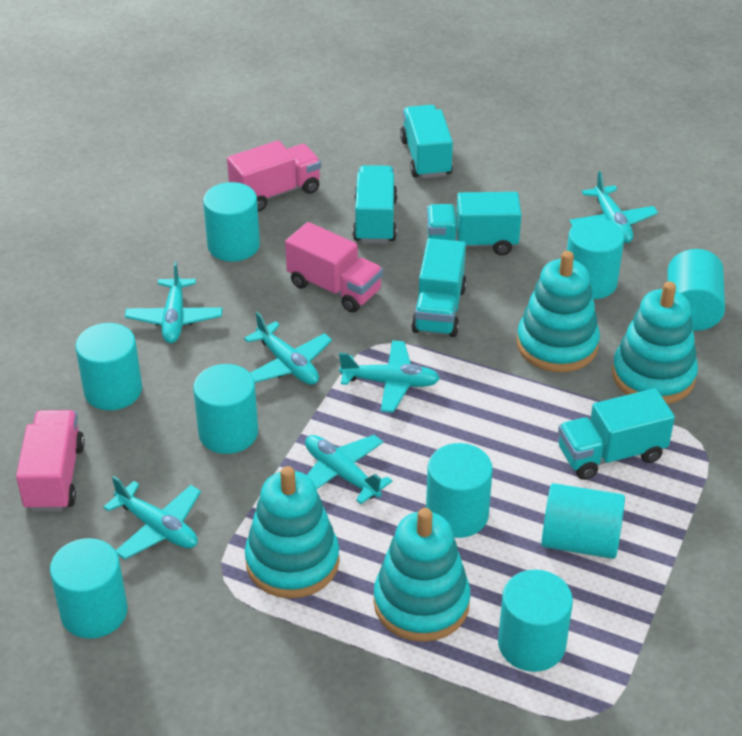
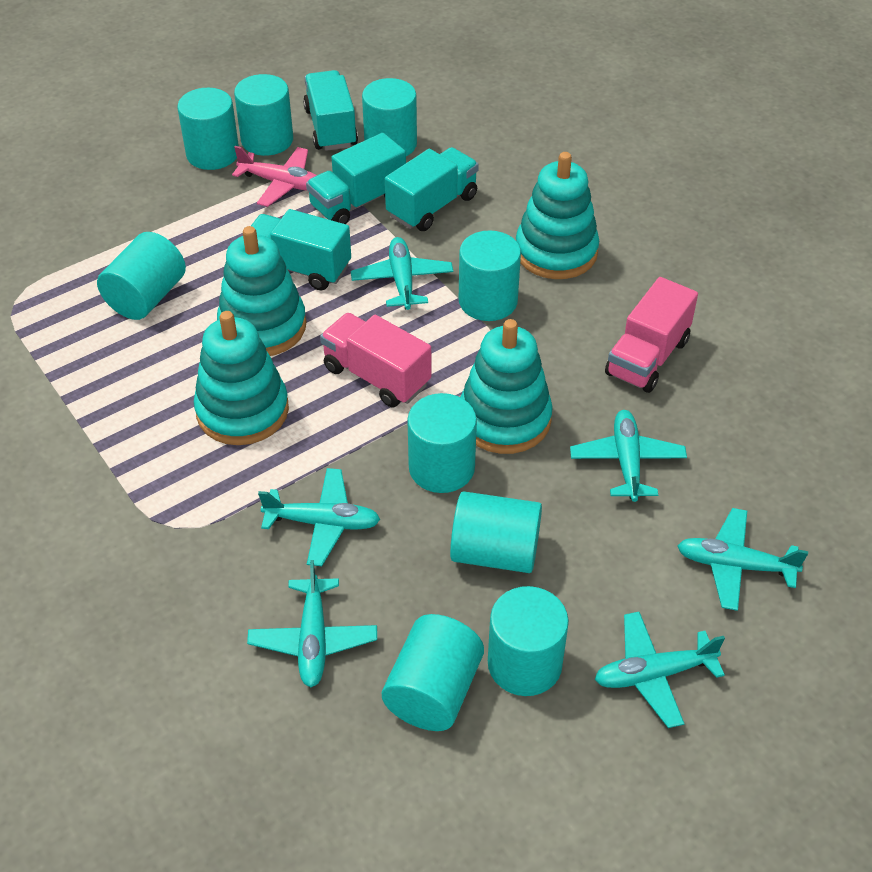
pink plane: 0 -> 1
pink truck: 3 -> 2
turquoise truck: 5 -> 4

